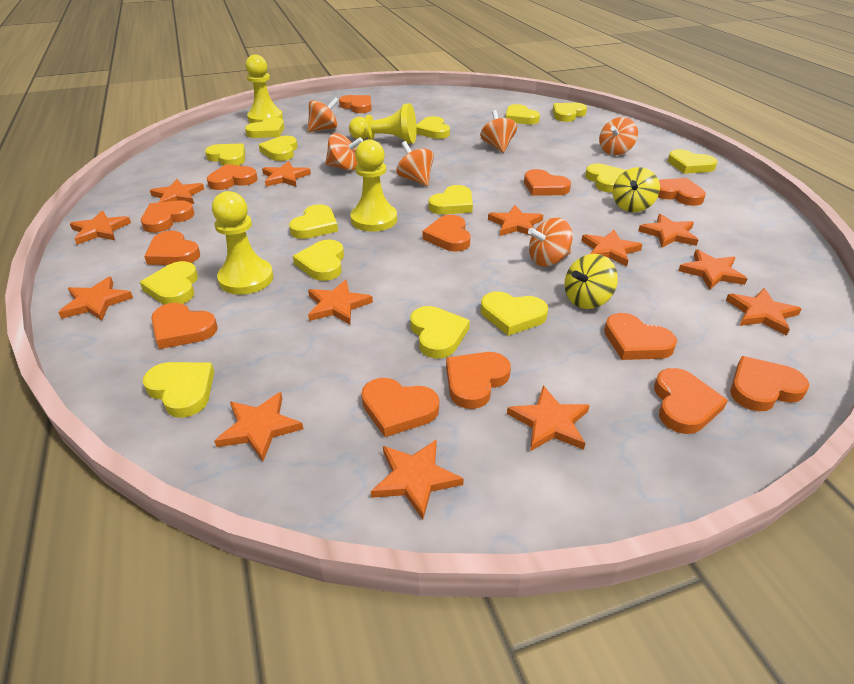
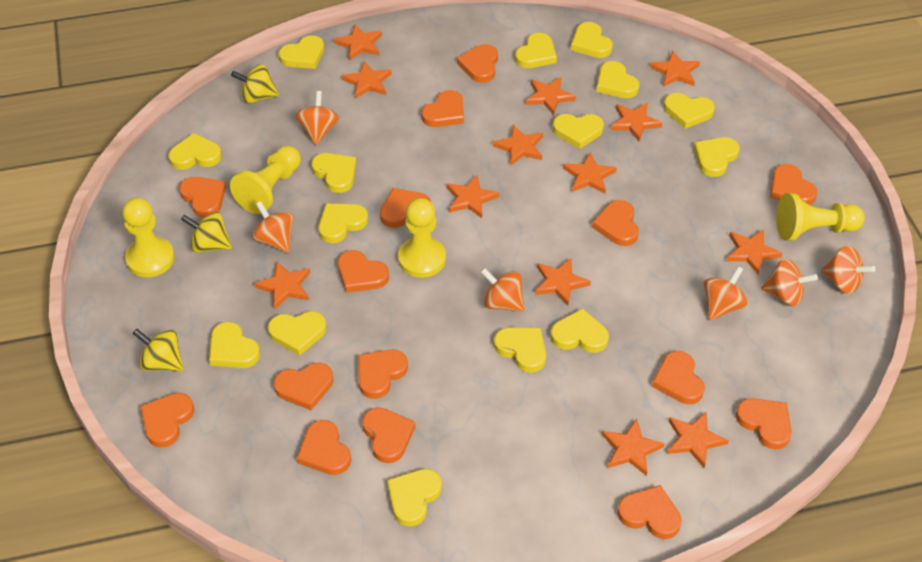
orange heart: 13 -> 15
yellow spinning top: 2 -> 3

